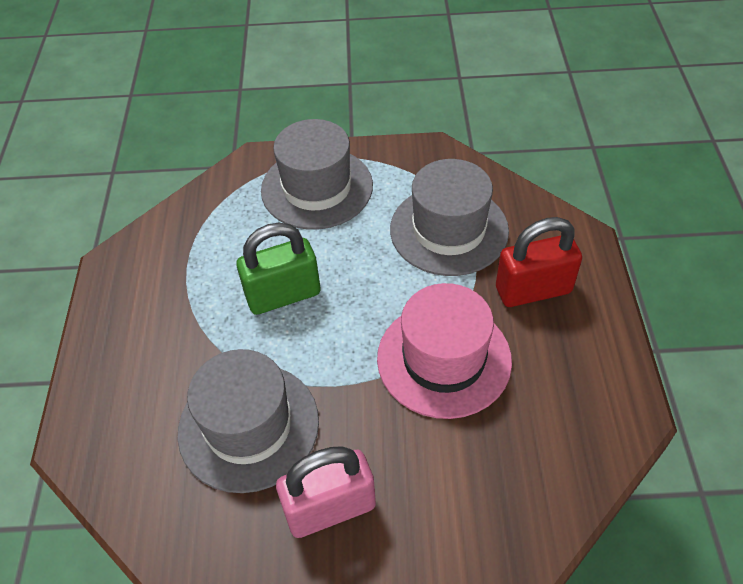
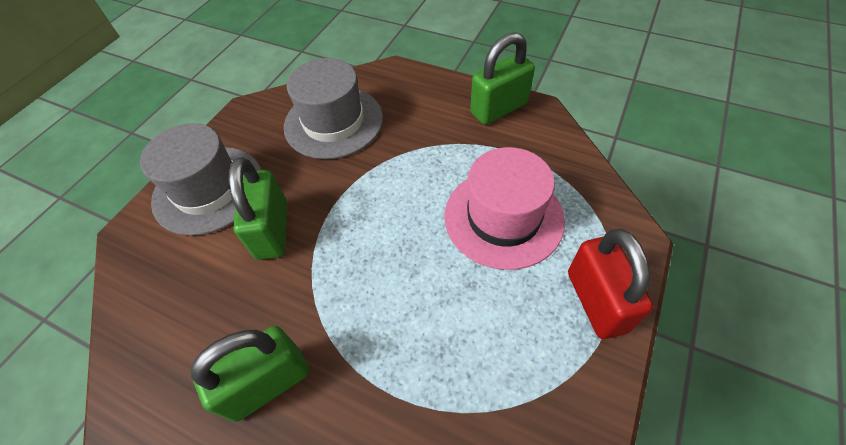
green padlock: 1 -> 3
grey hat: 3 -> 2
pink padlock: 1 -> 0

